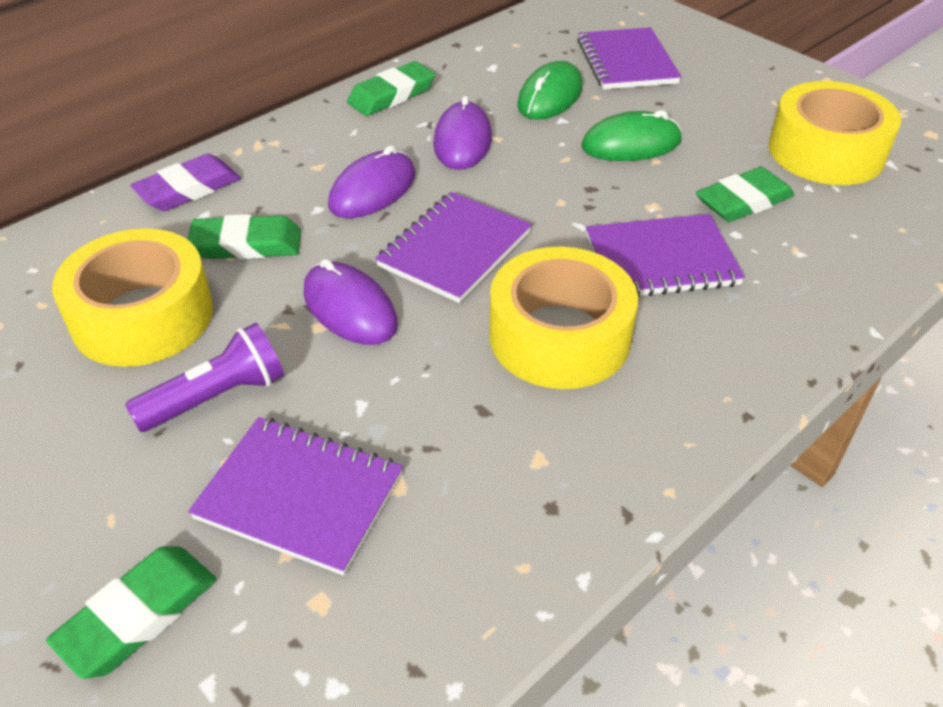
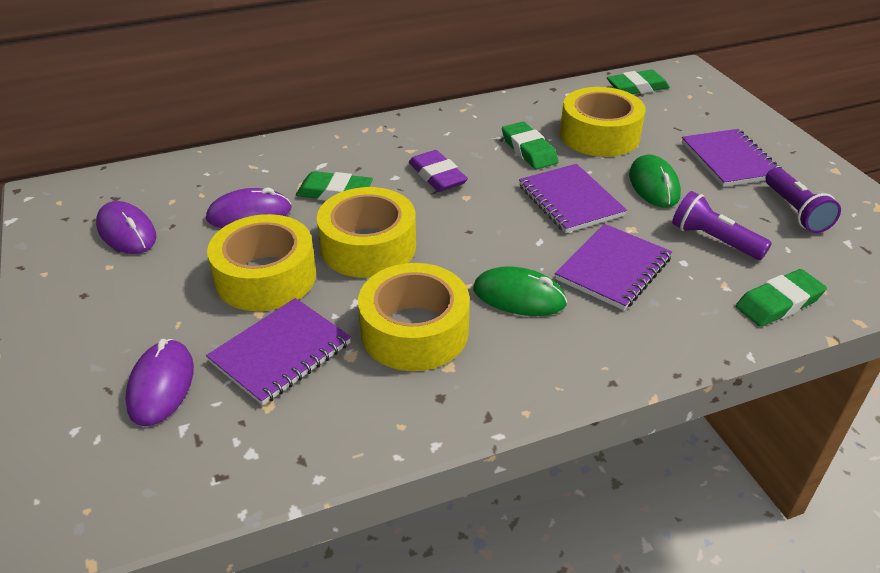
purple flashlight: 1 -> 2
yellow tape: 3 -> 4

